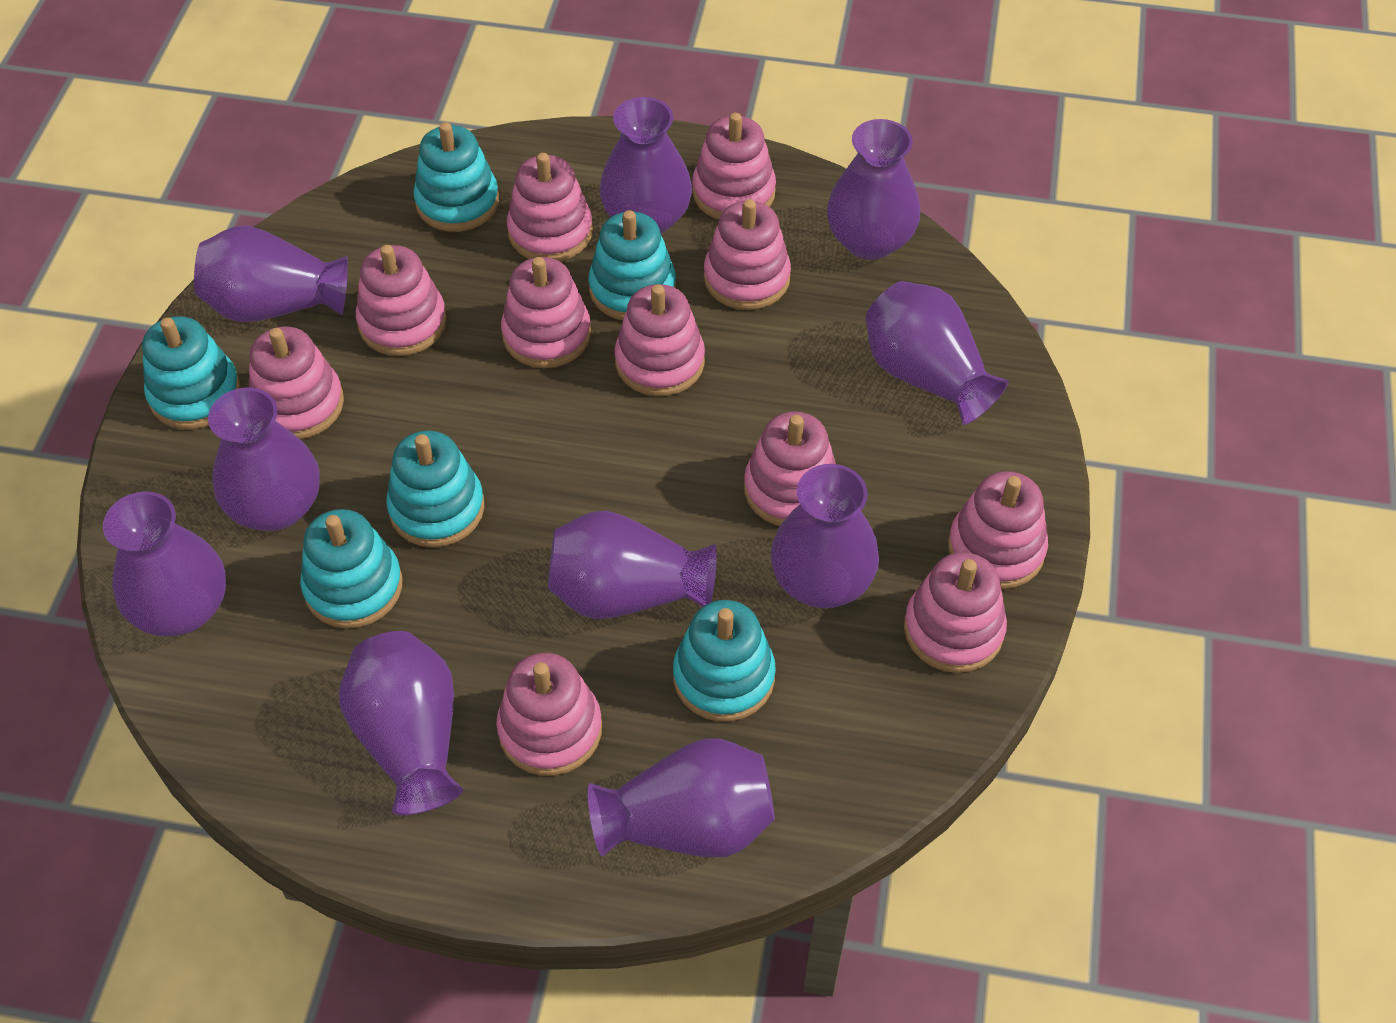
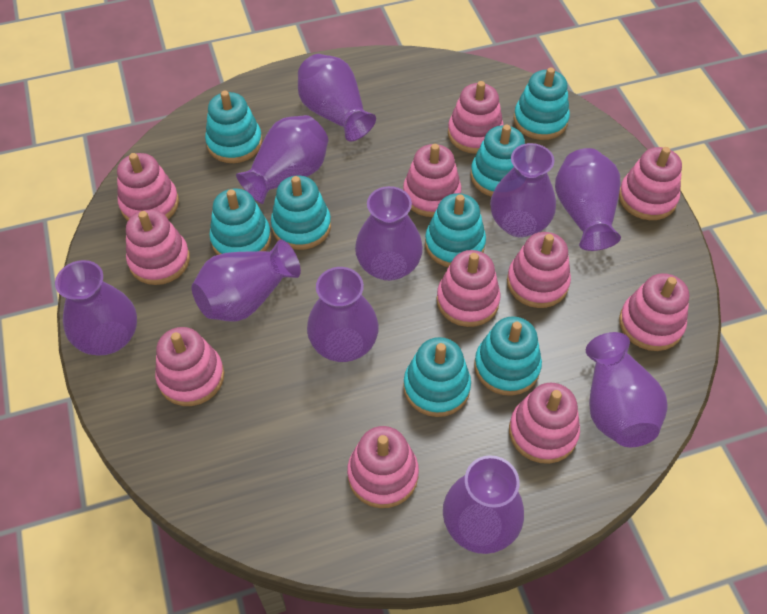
turquoise stacking toy: 6 -> 8

